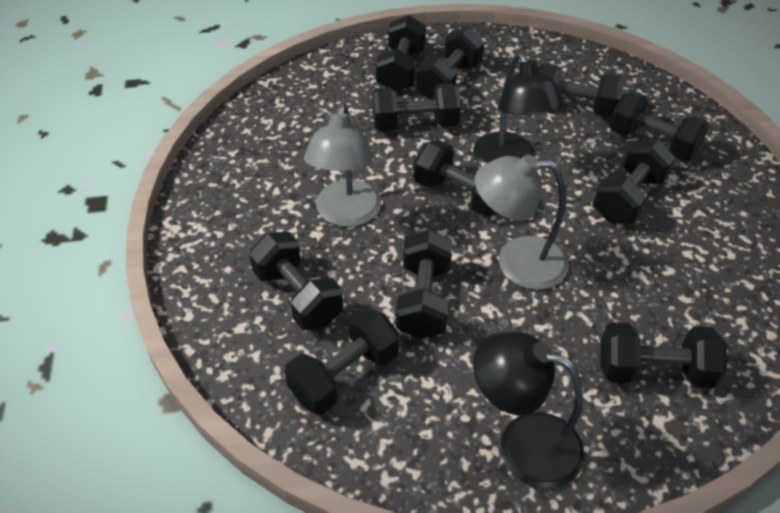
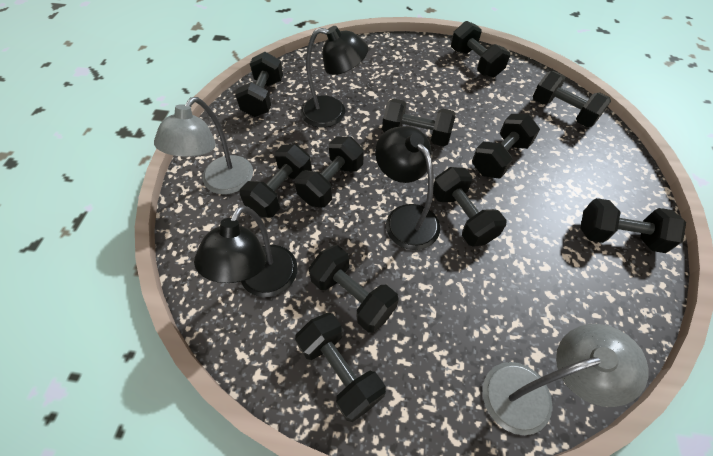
black lamp: 2 -> 3

